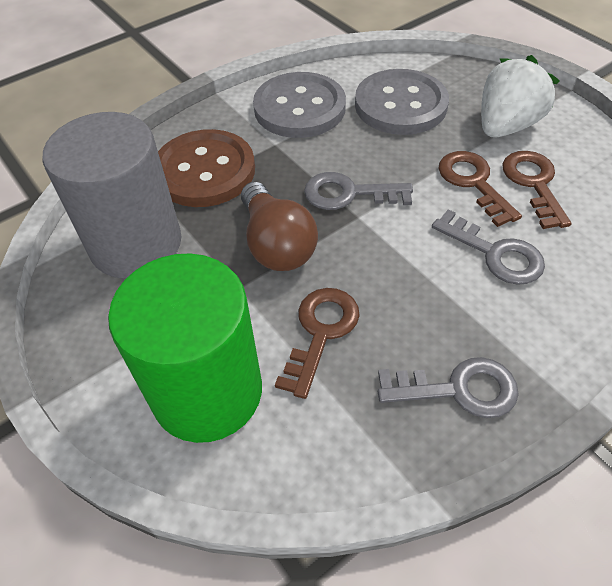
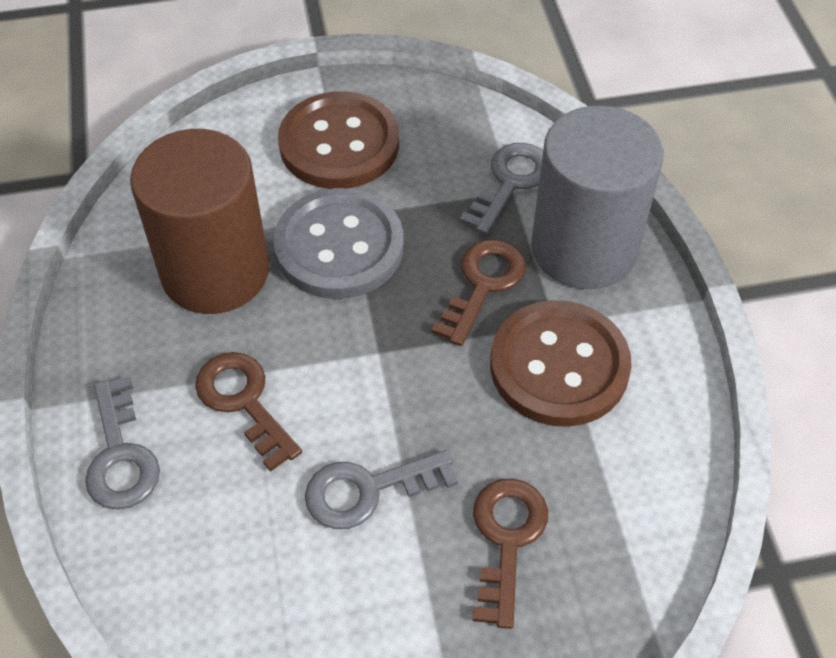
brown button: 1 -> 2
brown cylinder: 0 -> 1
brown light bulb: 1 -> 0
green cylinder: 1 -> 0
grey button: 2 -> 1
white strawberry: 1 -> 0

